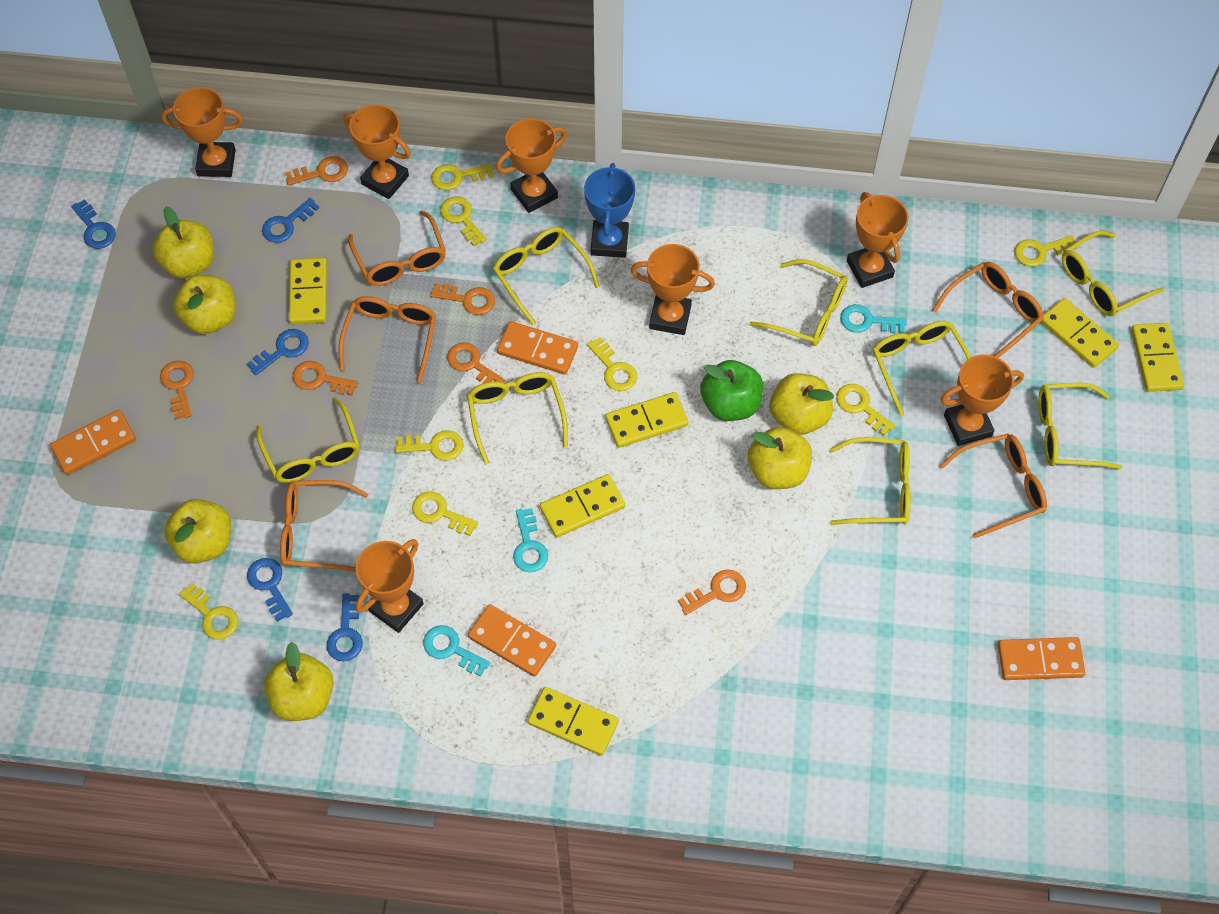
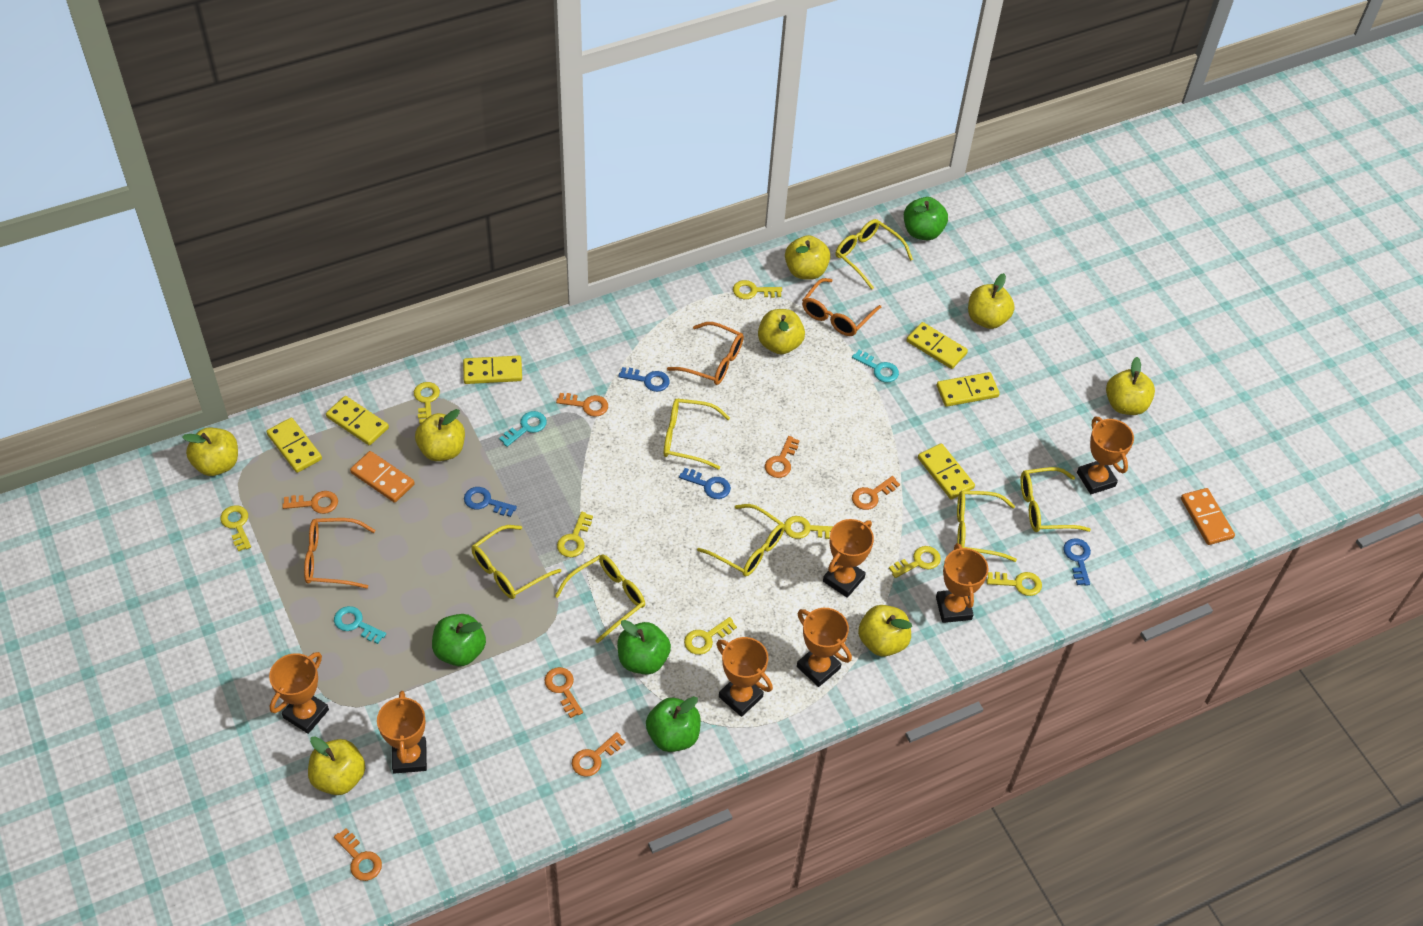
blue key: 5 -> 4
blue trophy: 1 -> 0
green apple: 1 -> 4
orange domino: 4 -> 2
orange glasses: 5 -> 3
orange key: 6 -> 7
yellow apple: 6 -> 8
yellow glasses: 8 -> 7

